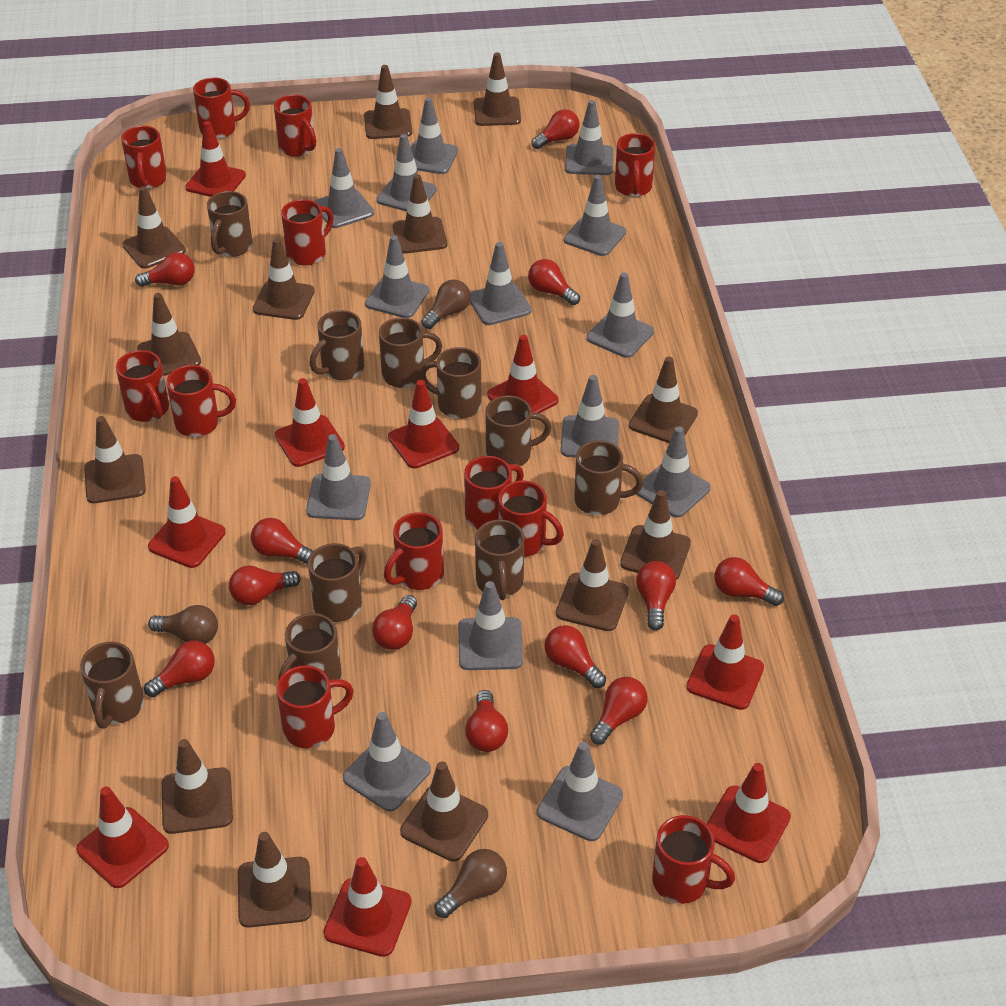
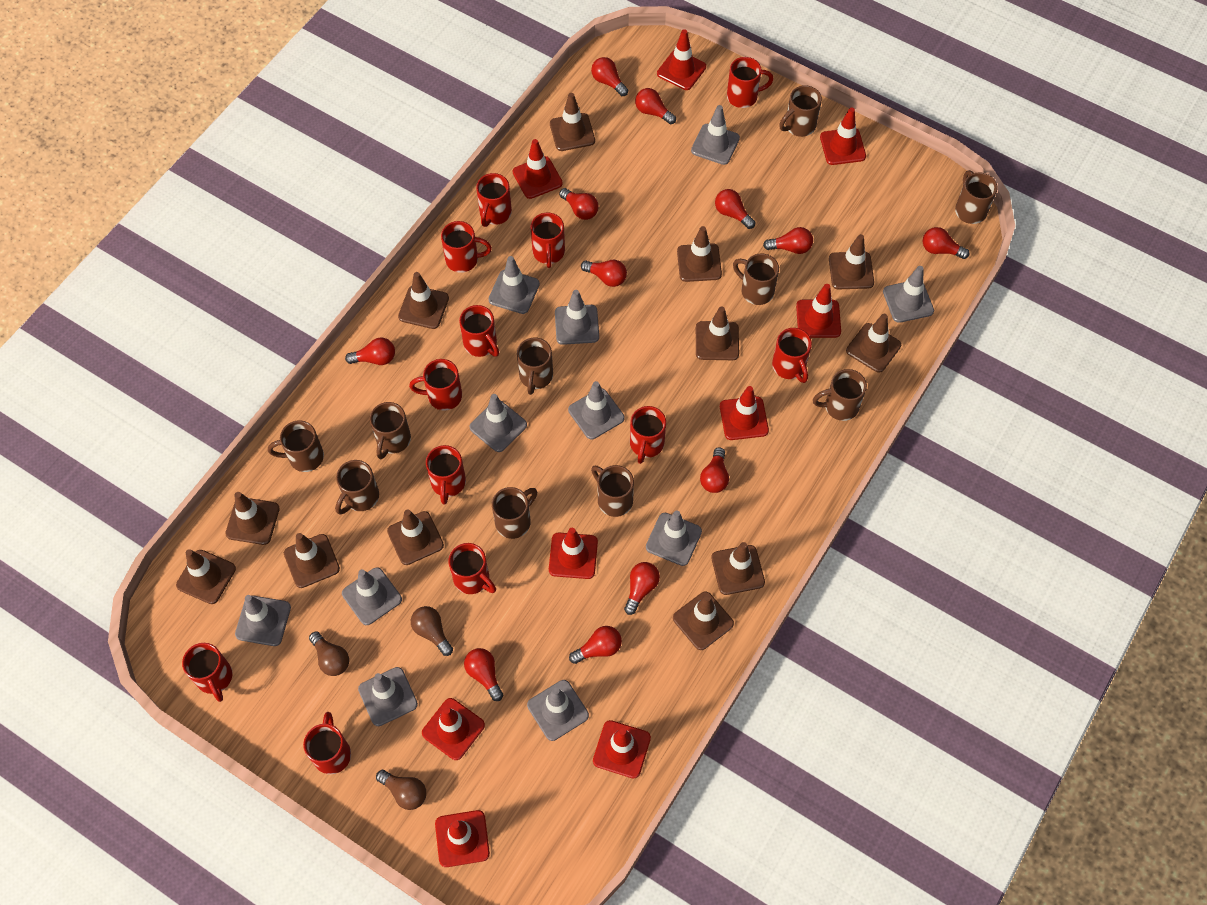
brown traffic cone: 13 -> 12
grey traffic cone: 14 -> 11

